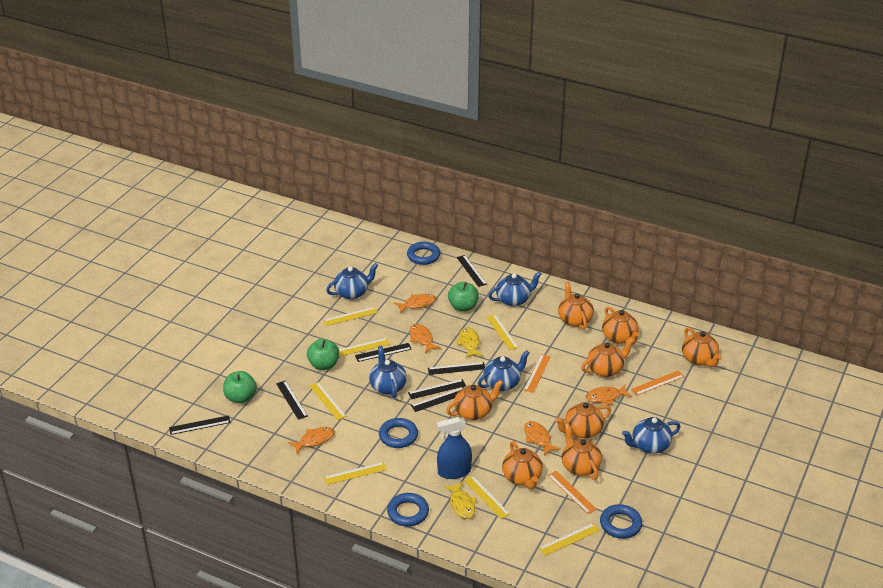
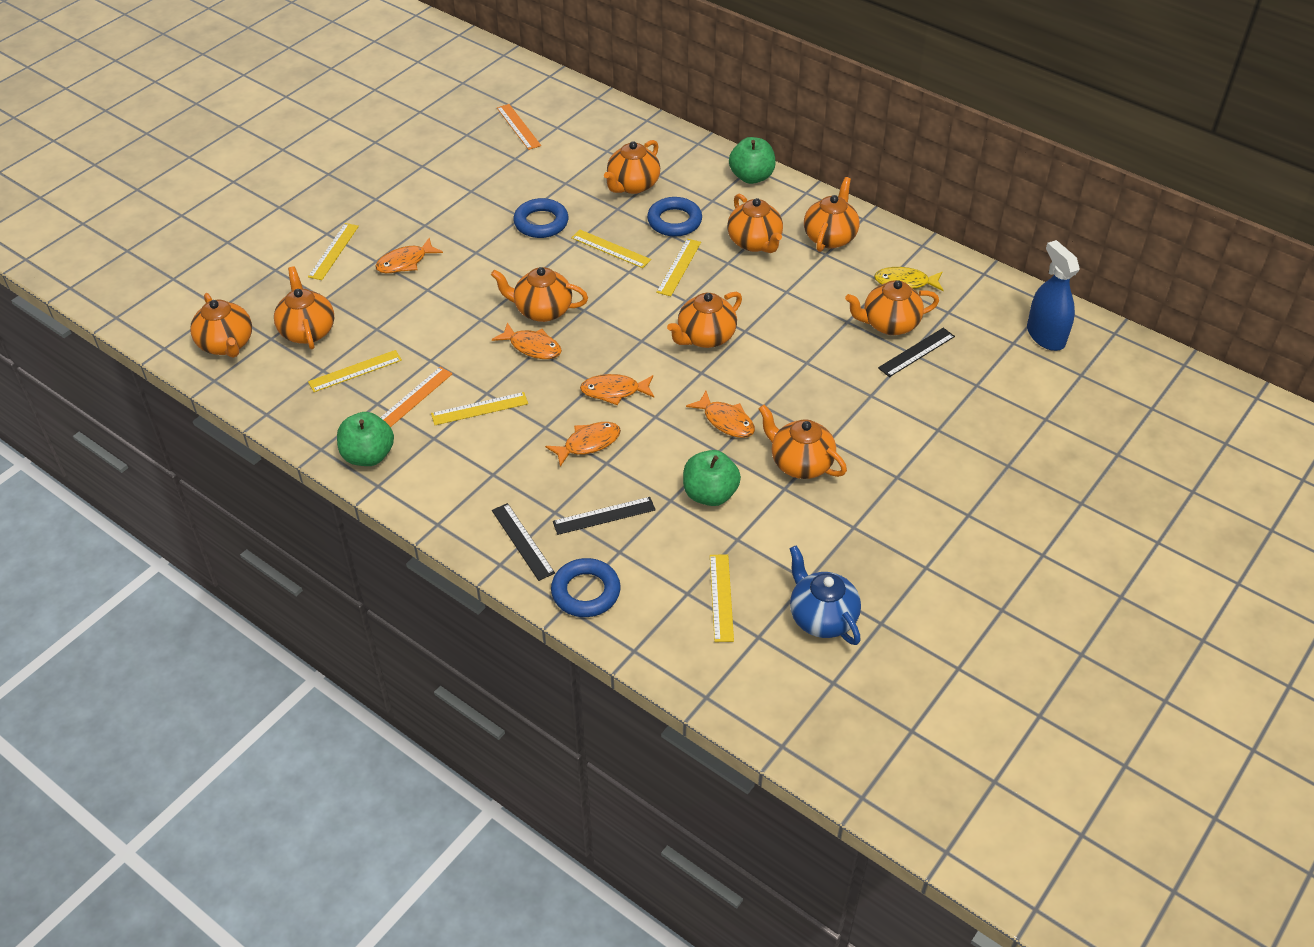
black ruler: 7 -> 3
blue ring: 4 -> 3
blue teapot: 5 -> 1
orange ruler: 3 -> 2
orange teapot: 8 -> 9
yellow fish: 2 -> 1
yellow ruler: 7 -> 6

